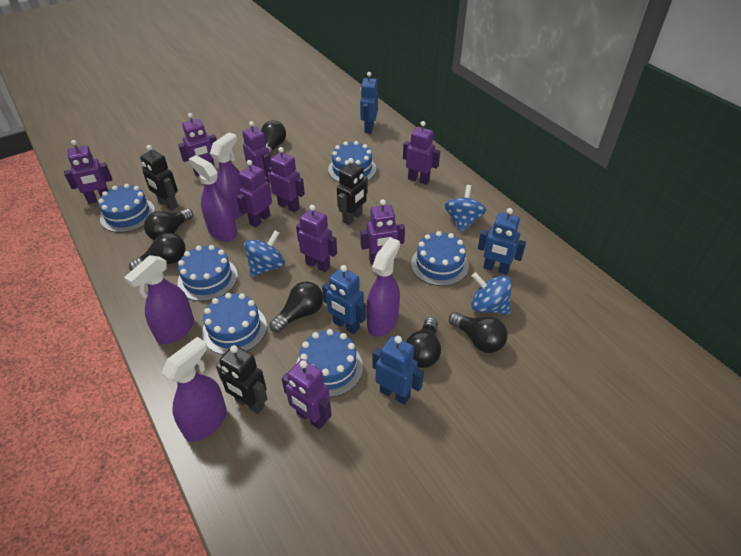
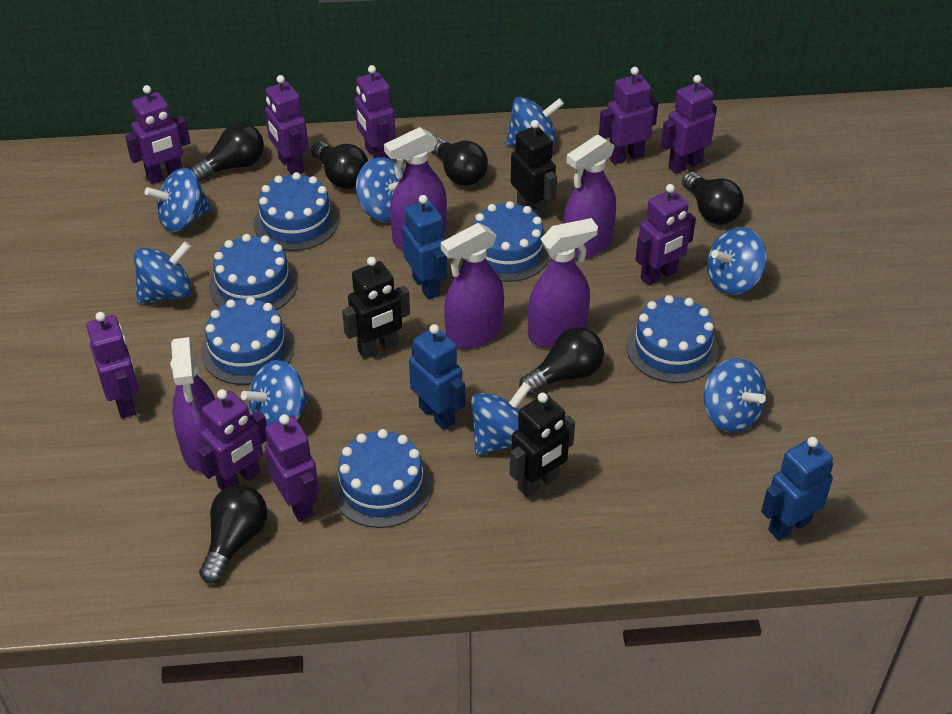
blue robot: 4 -> 3
blue spinning top: 3 -> 8

